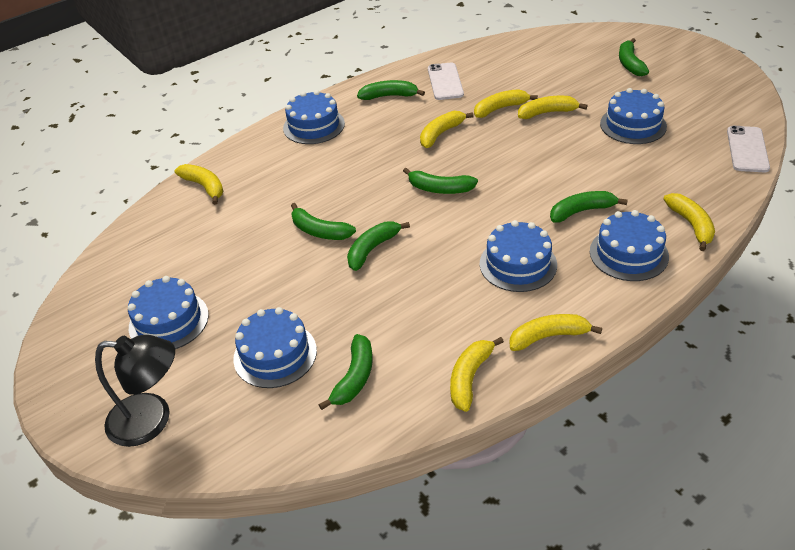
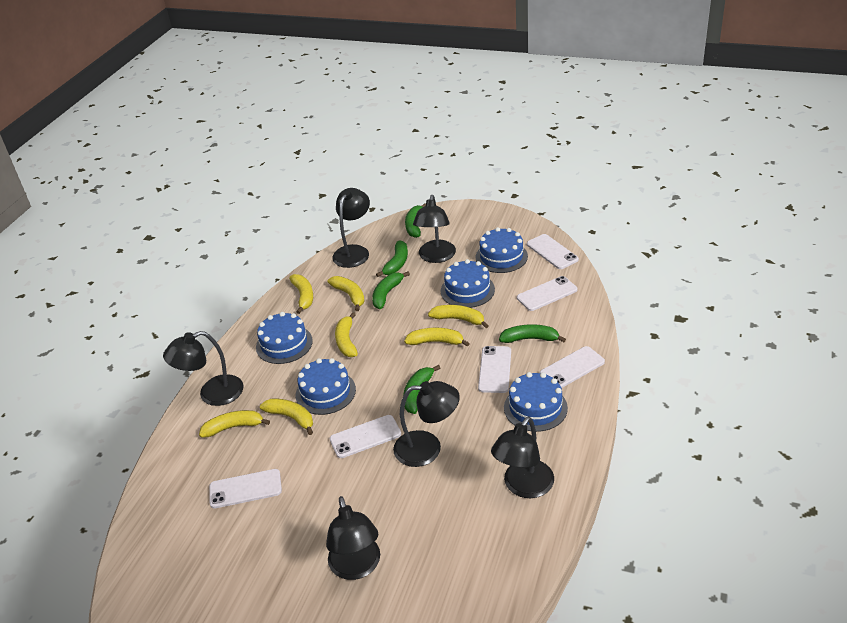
black lamp: 1 -> 6
blue cake: 6 -> 5
green banana: 7 -> 5
white phone: 2 -> 6

